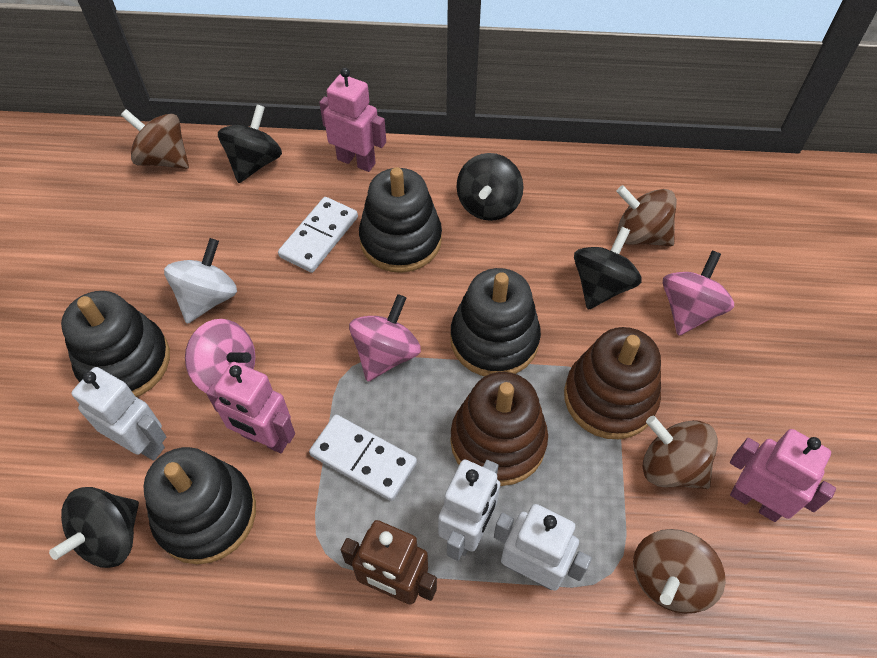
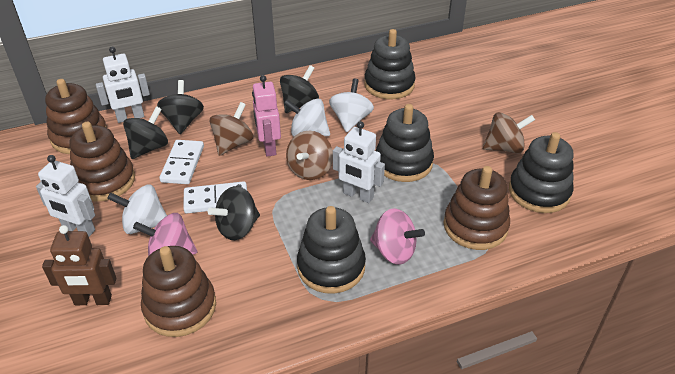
brown spinning top: 4 -> 3
brown stacking toy: 2 -> 4
pink robot: 3 -> 1
pink spinning top: 3 -> 2
white spinning top: 1 -> 3

